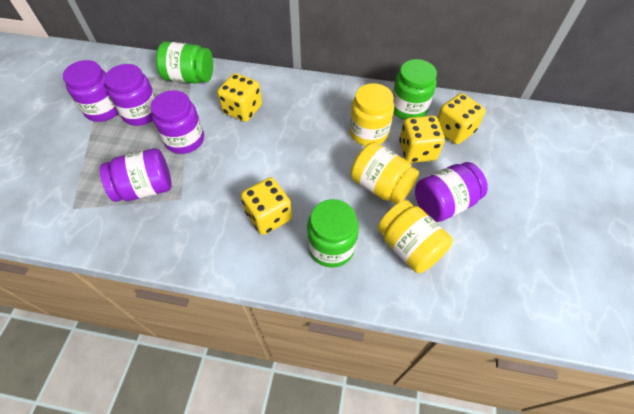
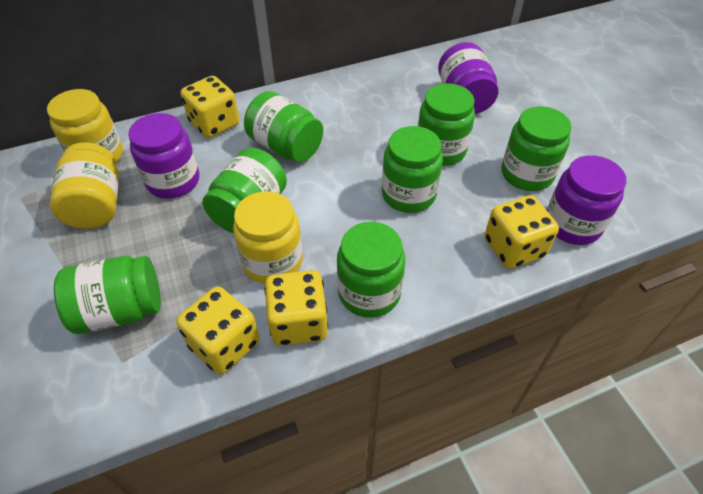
green jar: 3 -> 7
purple jar: 5 -> 3

